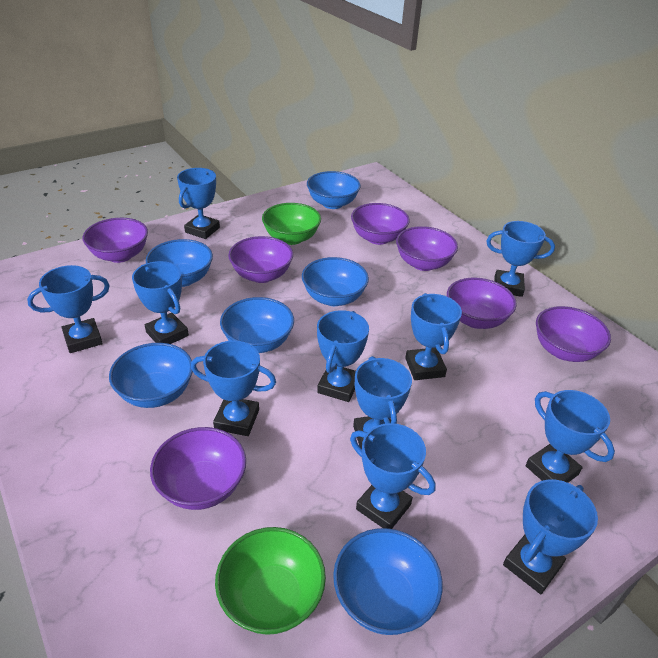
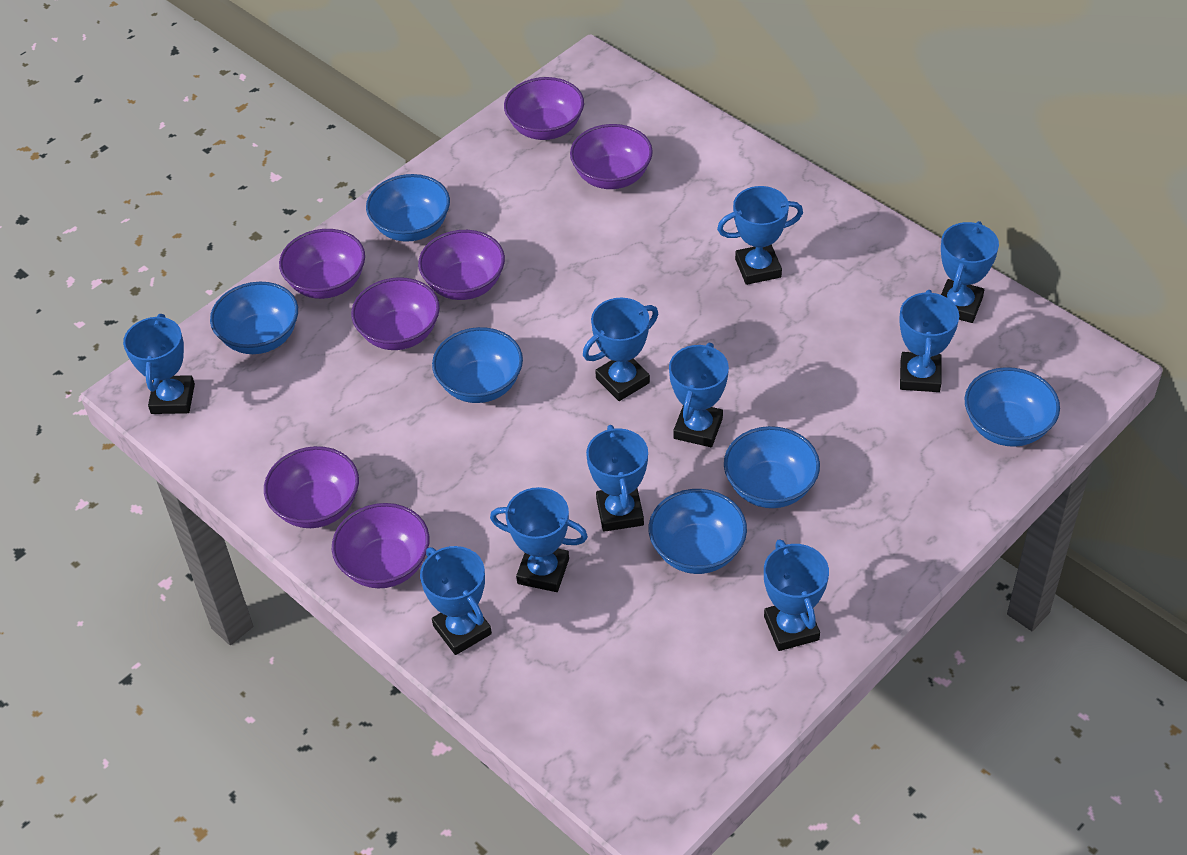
blue trophy: 11 -> 10
green bowl: 2 -> 0

